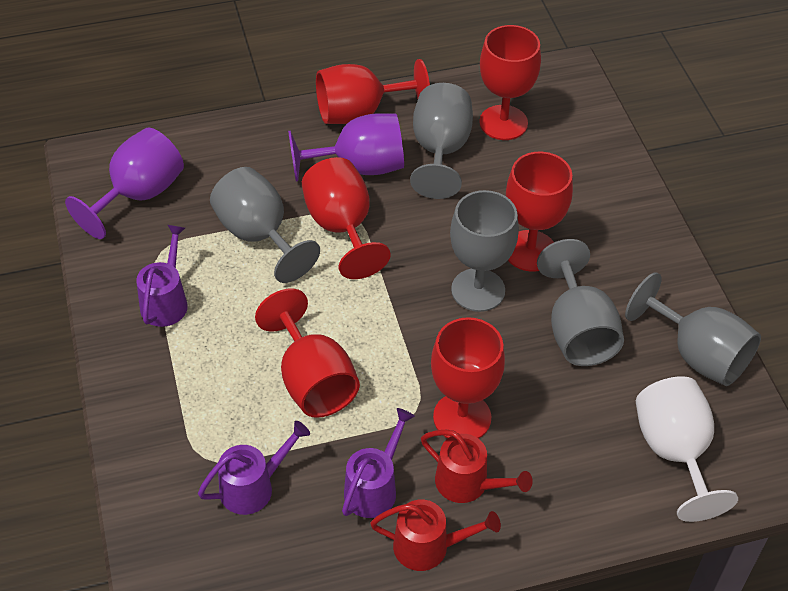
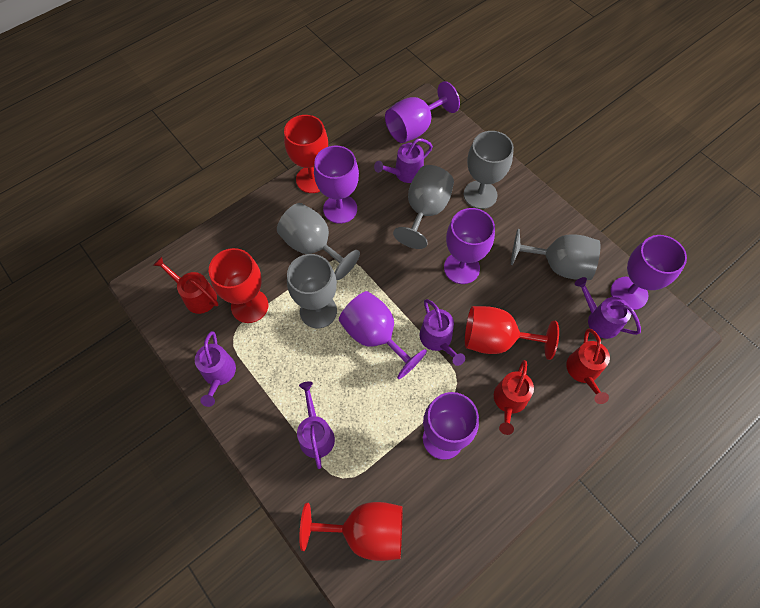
purple goblet: 2 -> 6
purple watering can: 3 -> 5
red goblet: 6 -> 4
red watering can: 2 -> 3
white goblet: 1 -> 0

